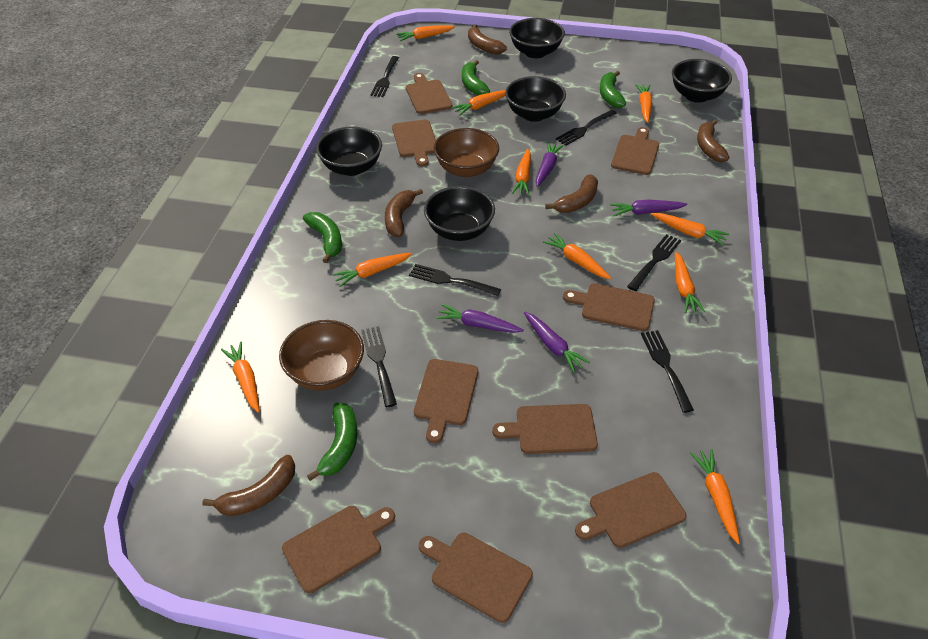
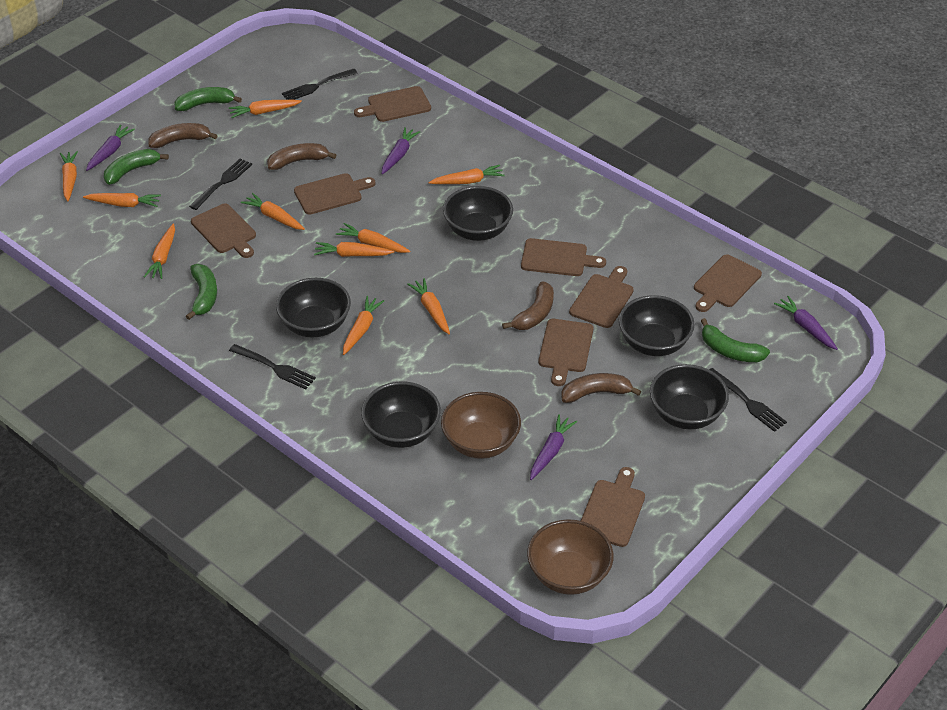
black fork: 6 -> 4
brown banana: 5 -> 4
brown cutting board: 9 -> 8

